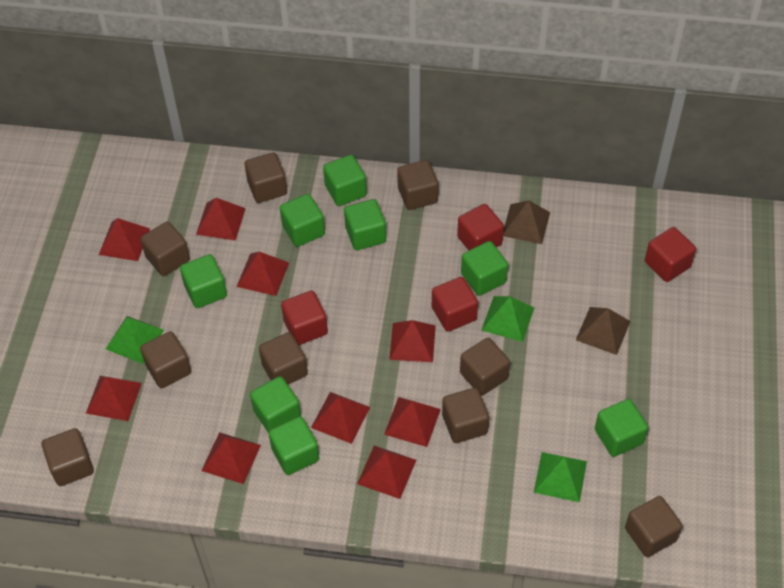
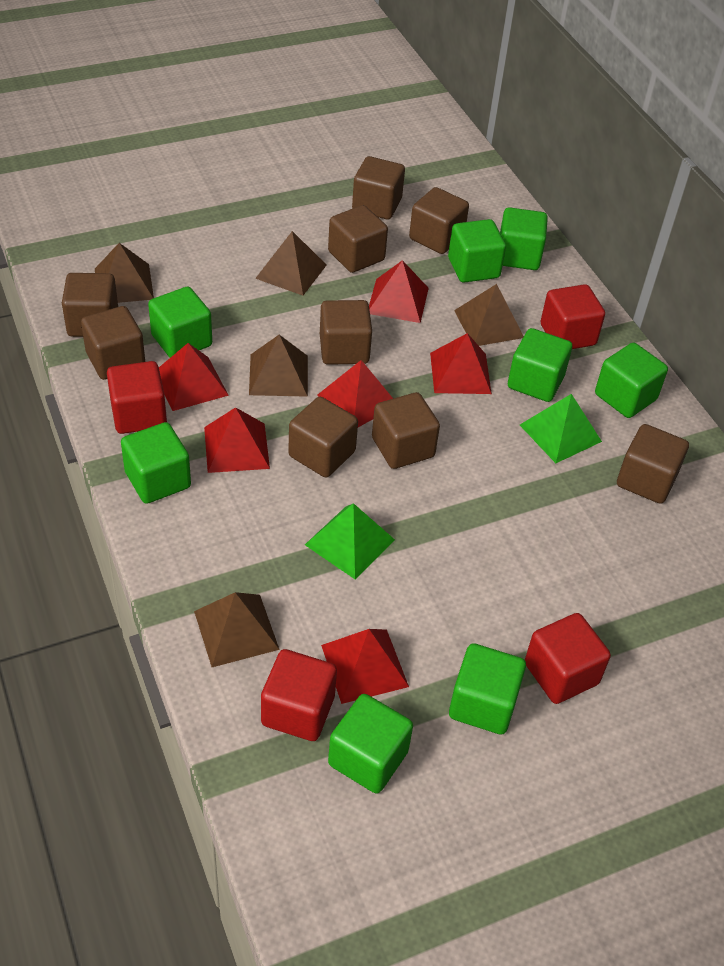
brown pyramid: 2 -> 5
green pyramid: 3 -> 2
red pyramid: 9 -> 6

